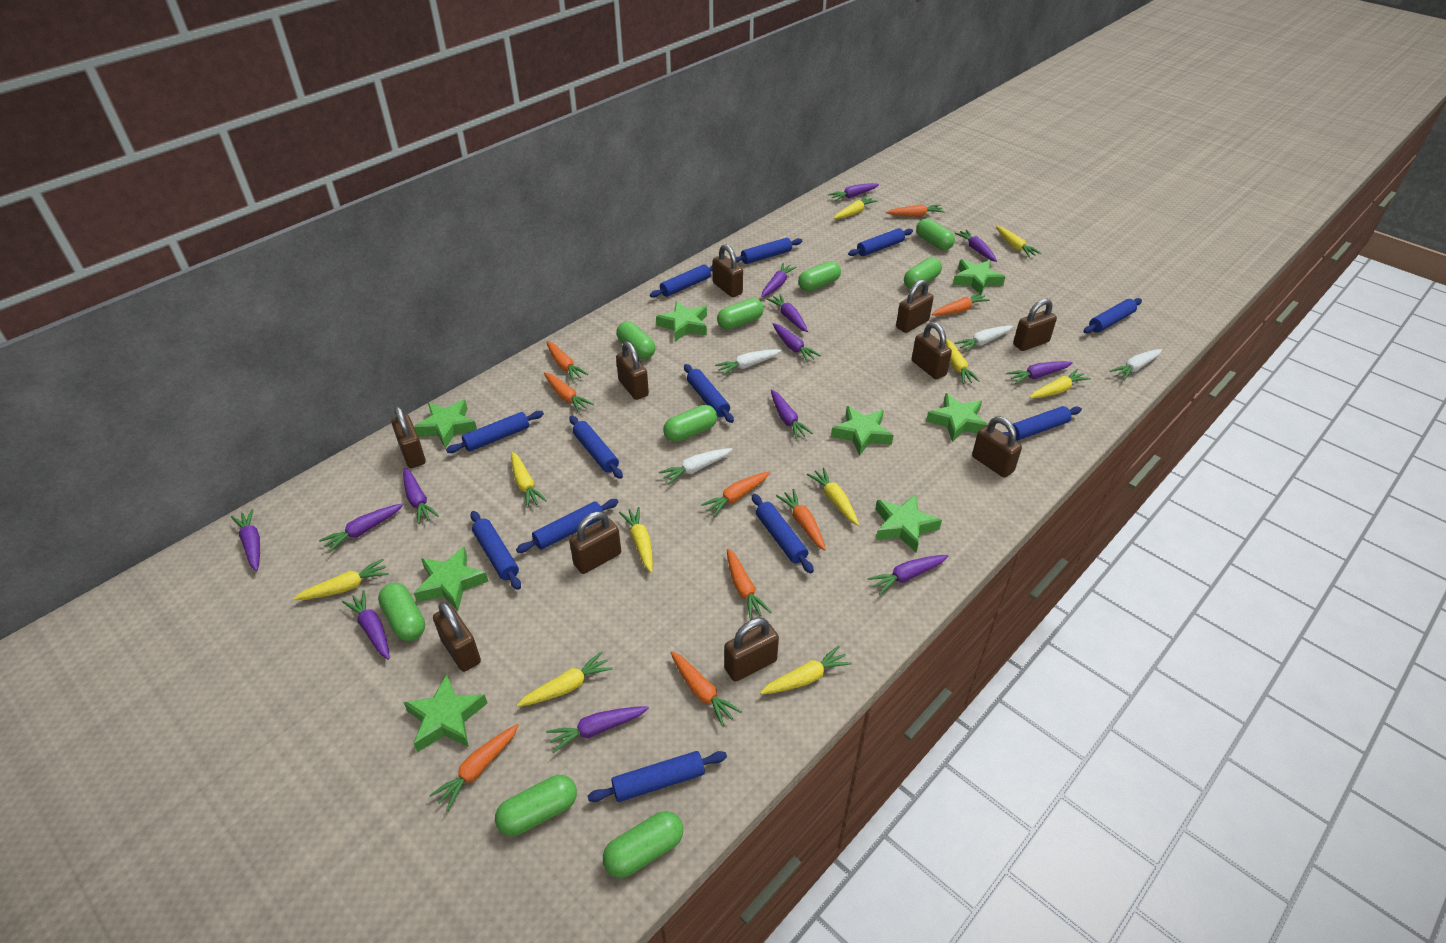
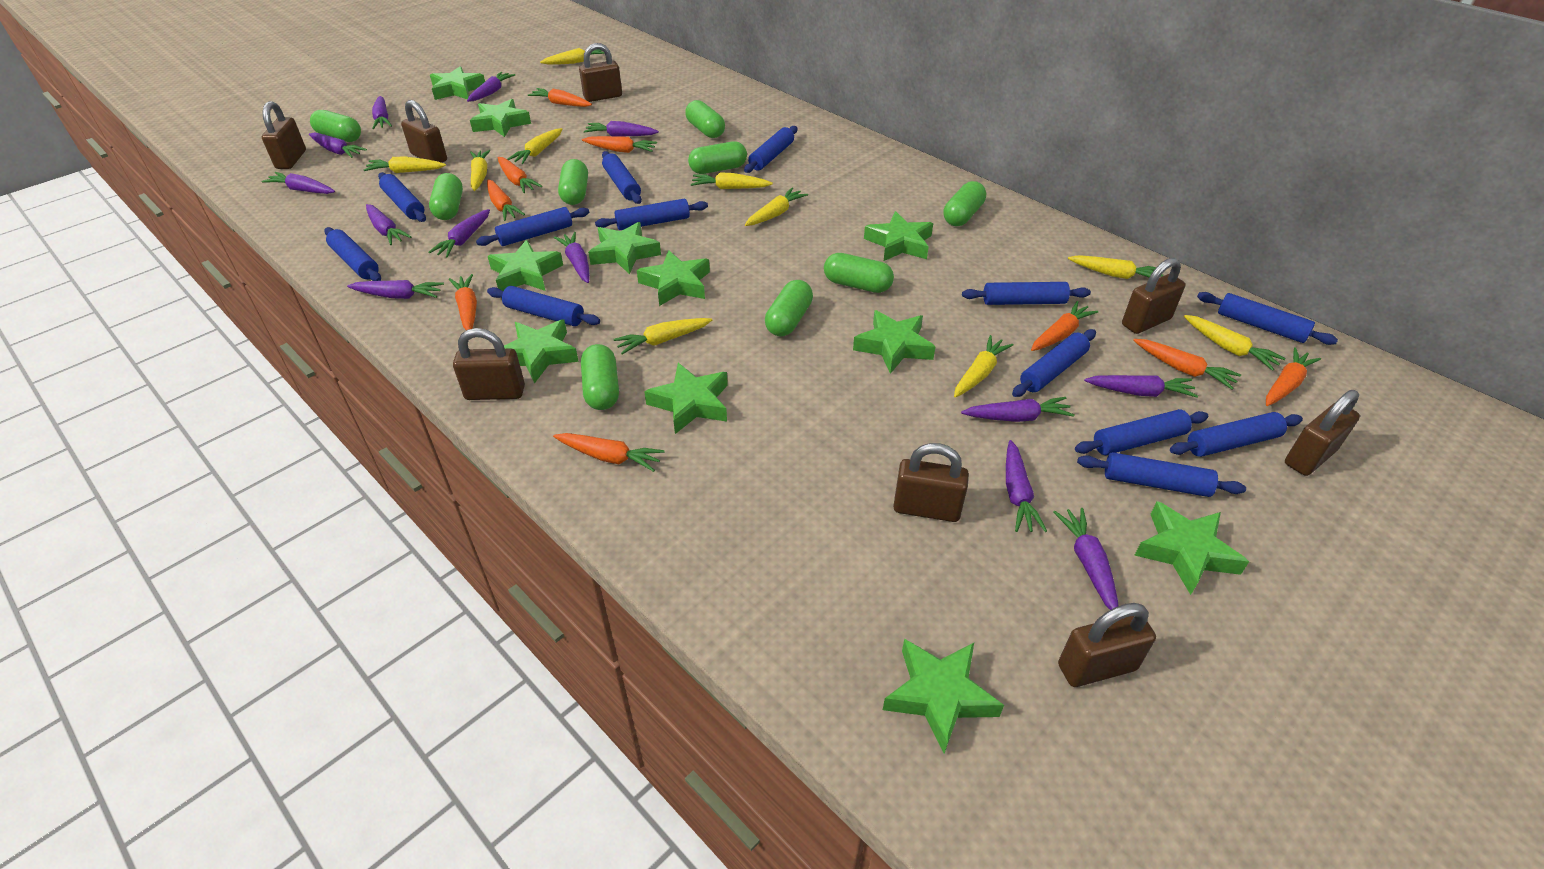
blue rolling pin: 12 -> 13
brown padlock: 10 -> 8
green star: 8 -> 11
white carrot: 4 -> 0

